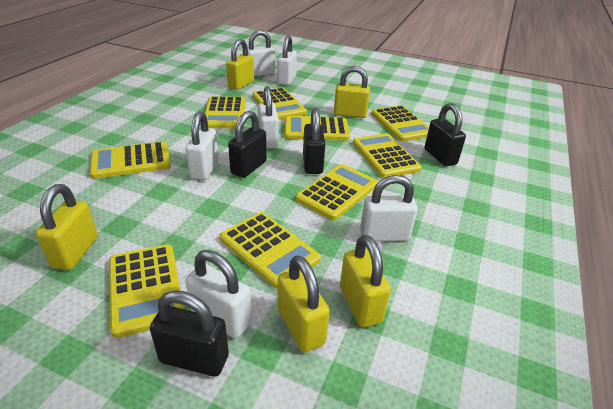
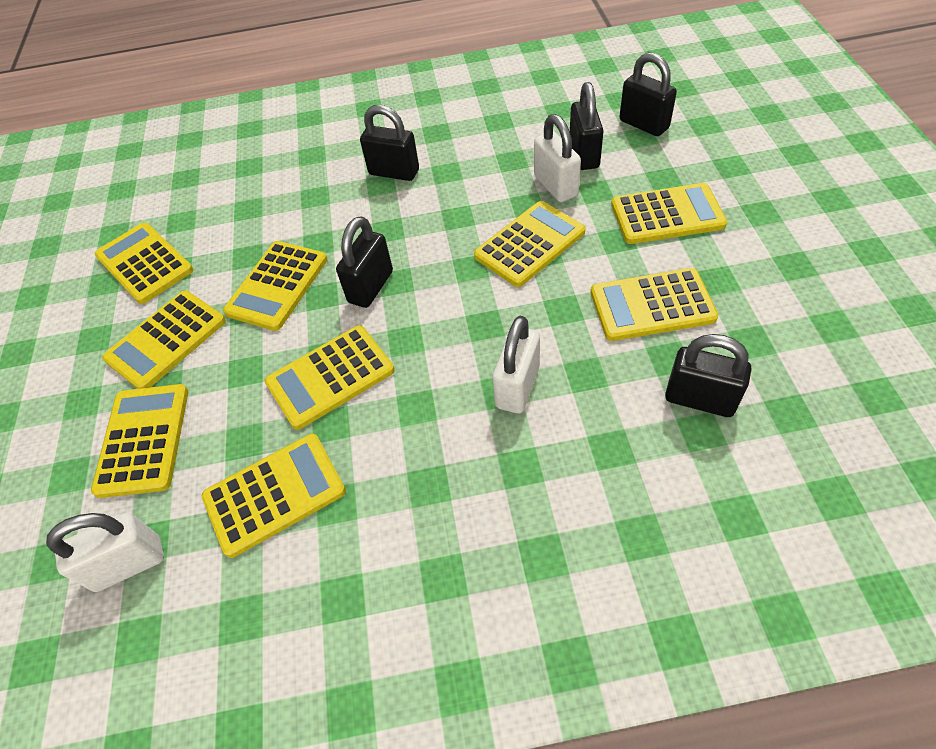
black padlock: 4 -> 5
white padlock: 6 -> 3
yellow padlock: 5 -> 0

